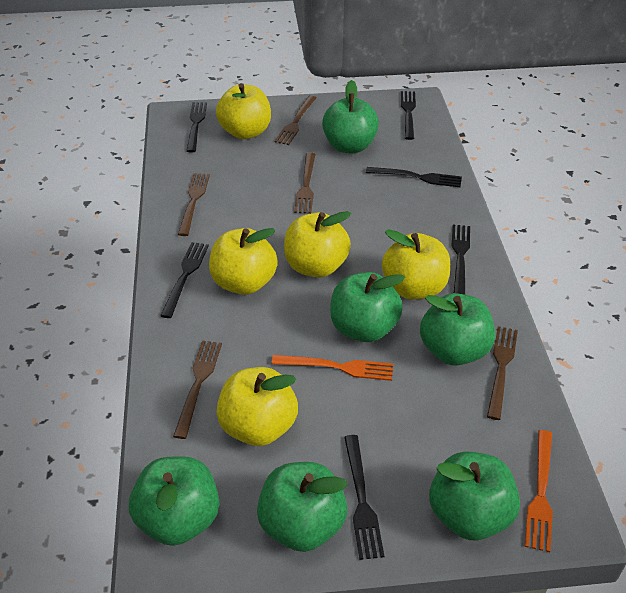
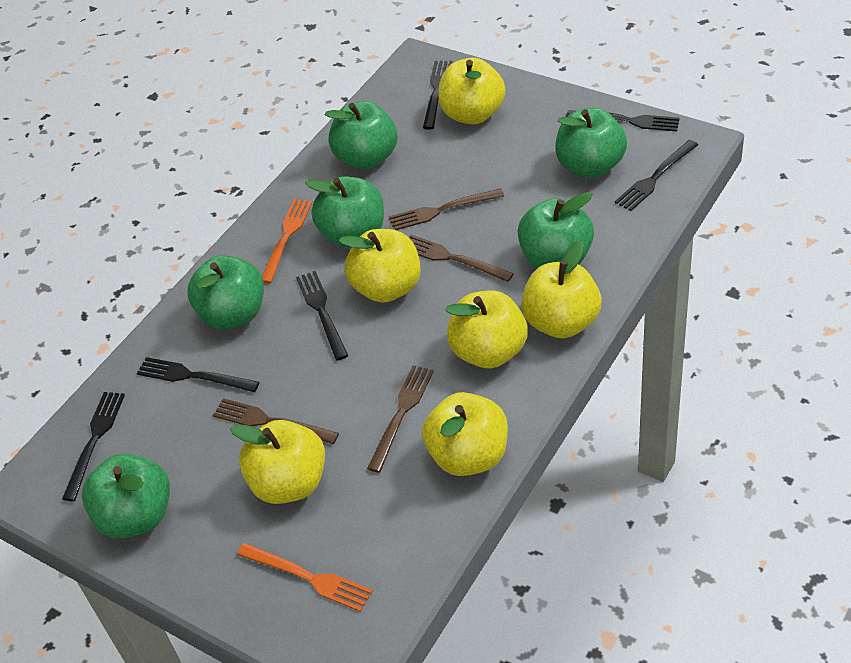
brown fork: 5 -> 4
yellow apple: 5 -> 6

